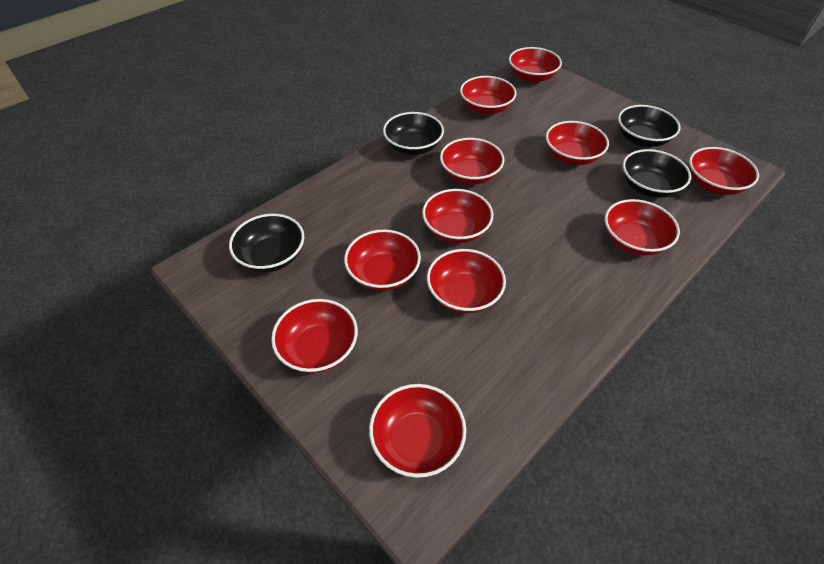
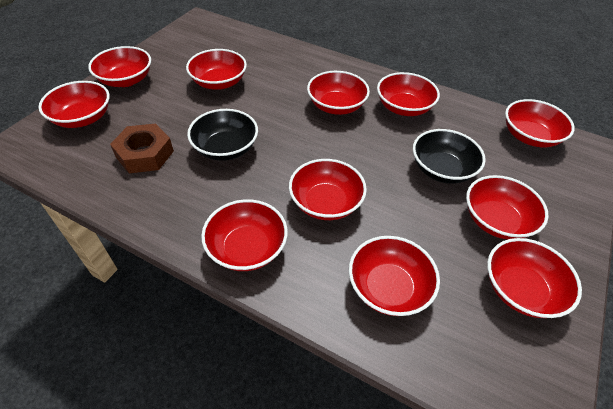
black bowl: 4 -> 2
brown nut: 0 -> 1

